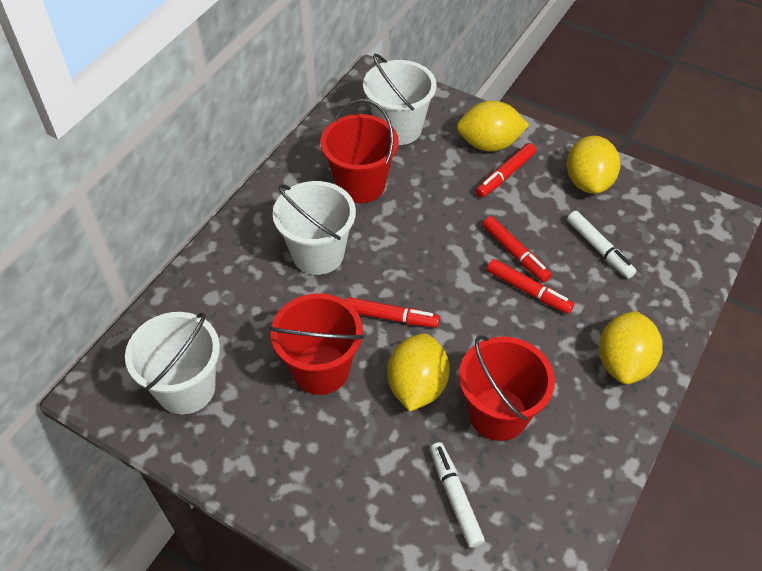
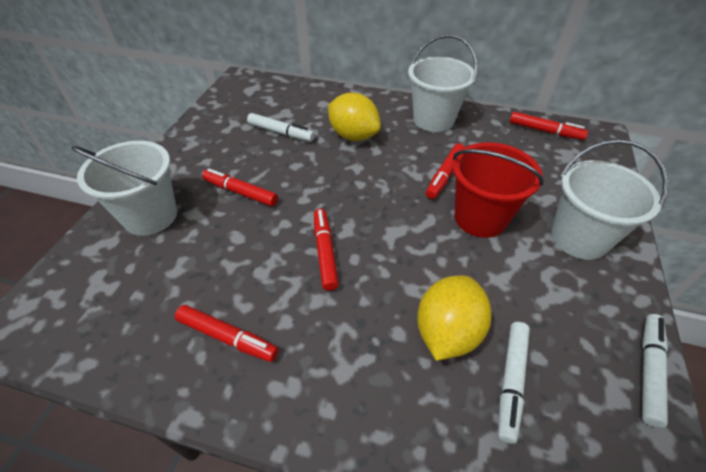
red bucket: 3 -> 1
red marker: 4 -> 5
white marker: 2 -> 3
yellow lemon: 4 -> 2

